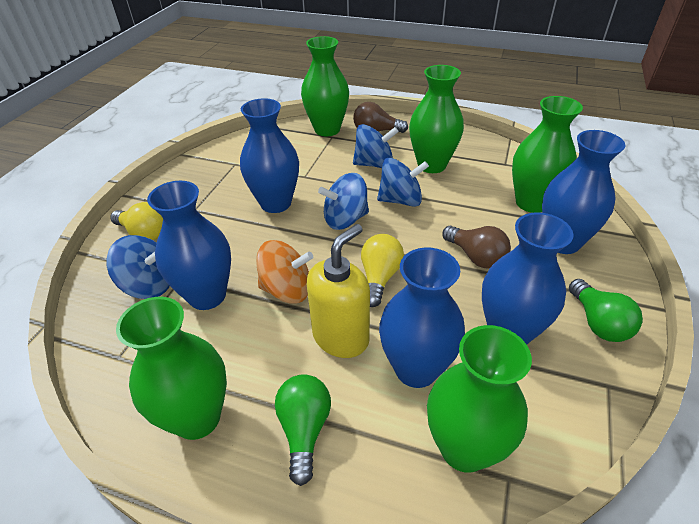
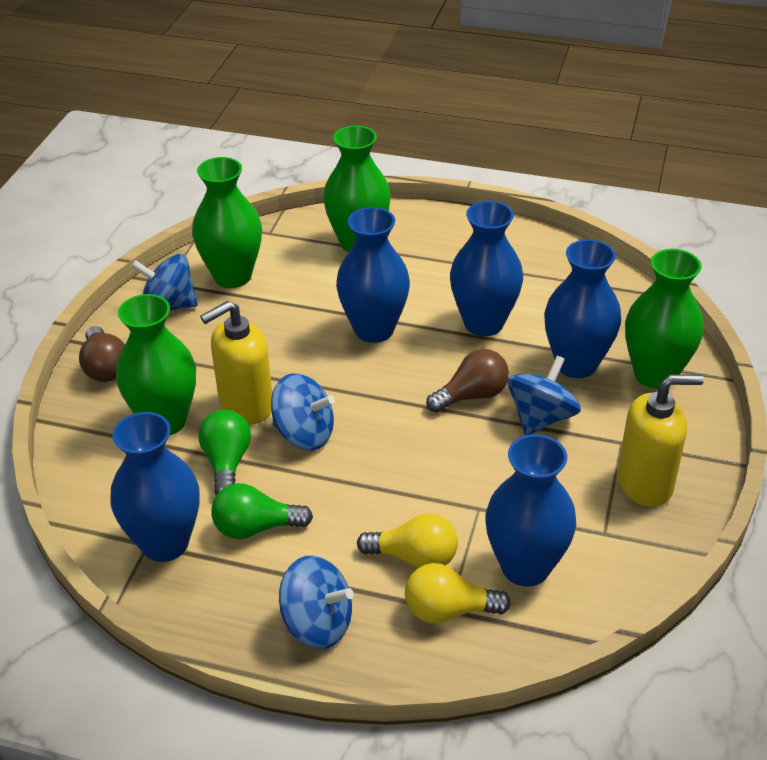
green vase: 5 -> 4
orange spinning top: 1 -> 0
yellow soap dispenser: 1 -> 2

